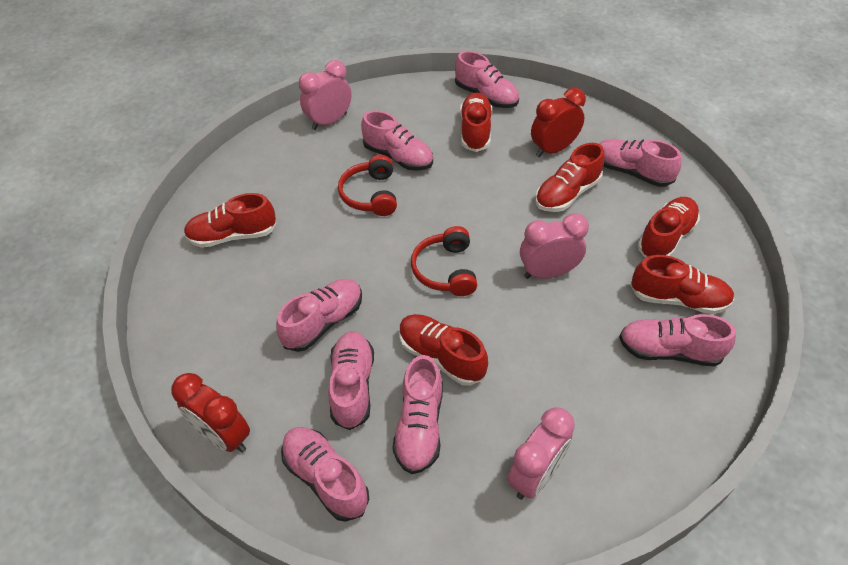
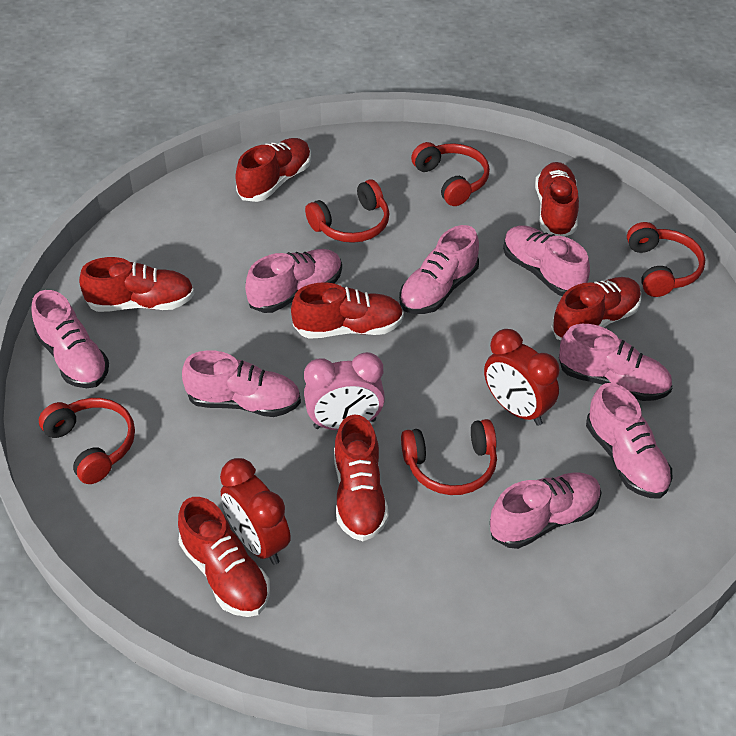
pink clock: 3 -> 1
red headphones: 2 -> 5
red shoe: 6 -> 7

